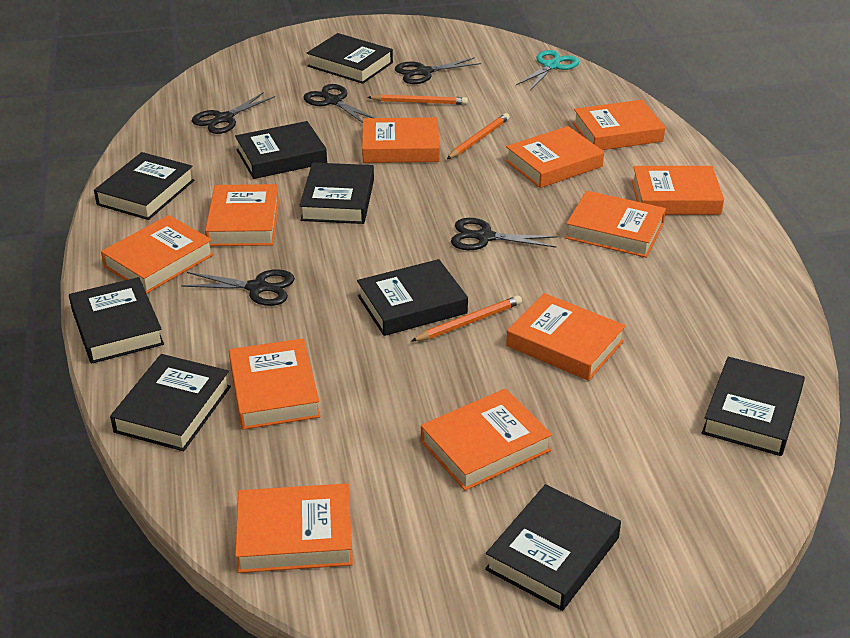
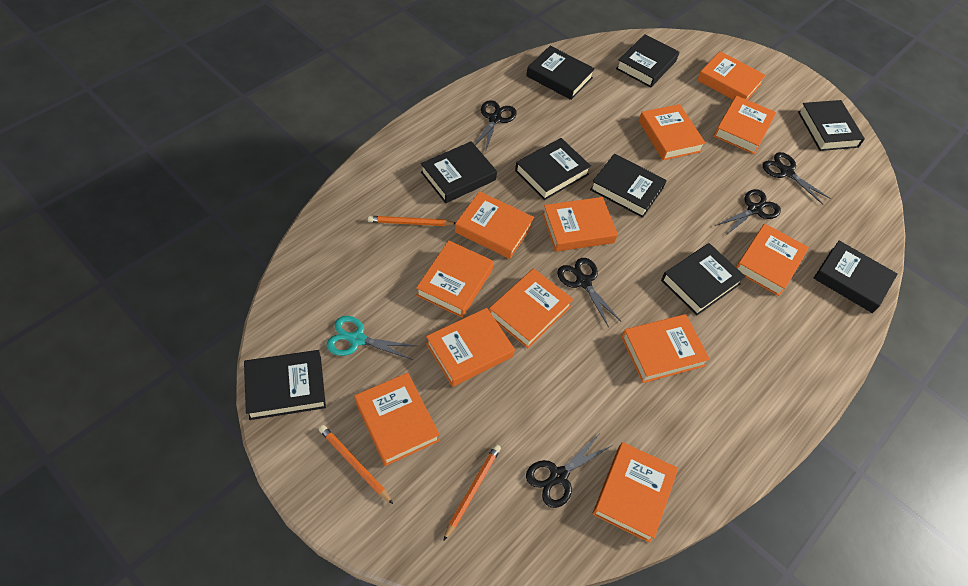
orange book: 11 -> 12

